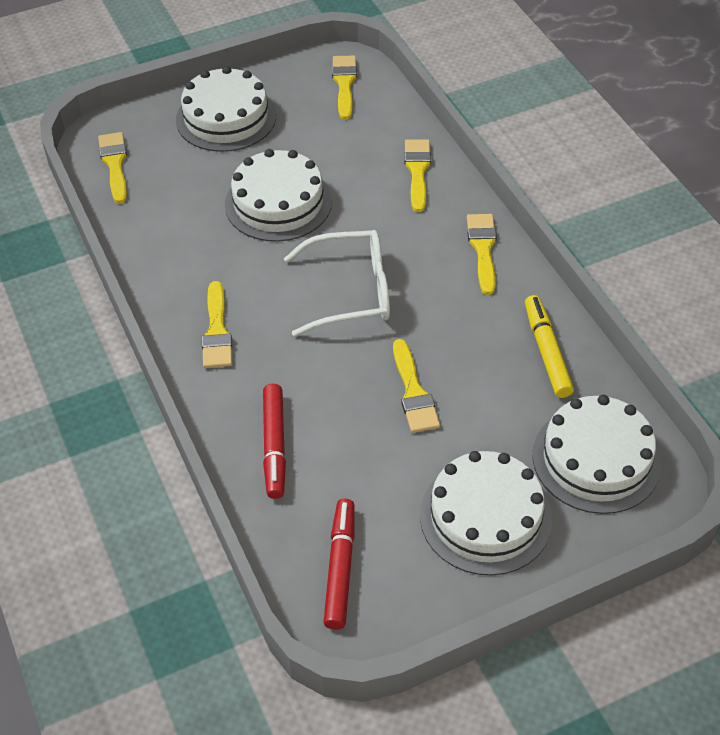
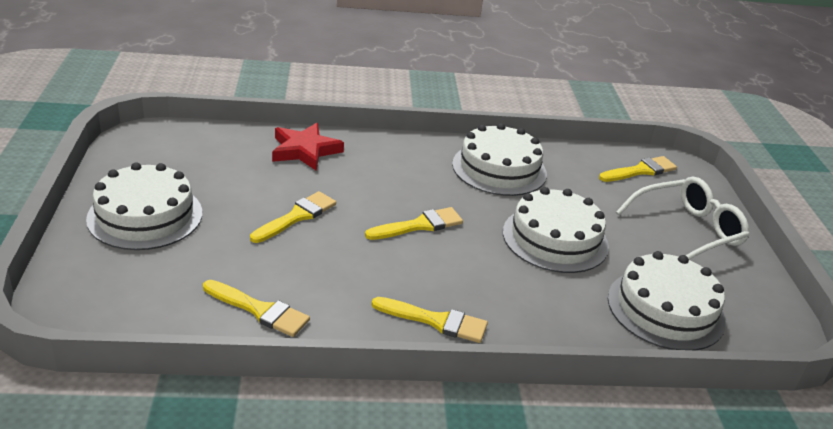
red marker: 2 -> 0
red star: 0 -> 1
yellow brush: 6 -> 5
yellow marker: 1 -> 0

